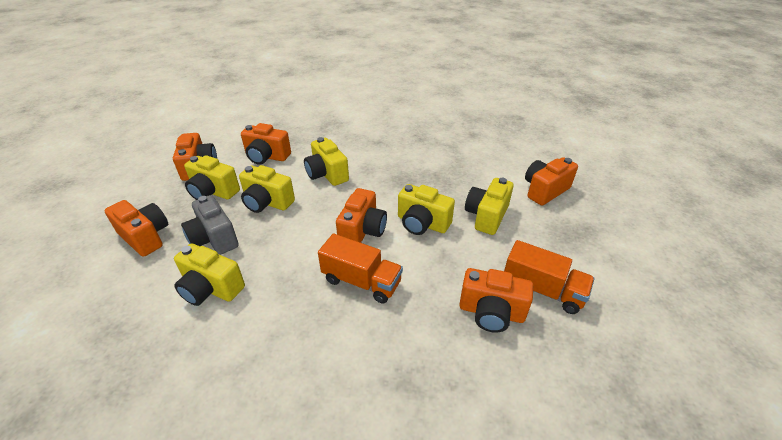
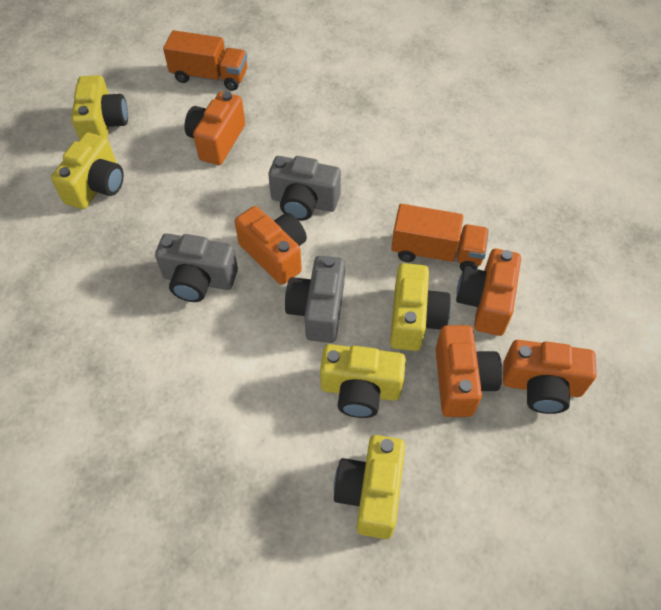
grey camera: 1 -> 3
orange camera: 6 -> 5
yellow camera: 6 -> 5

